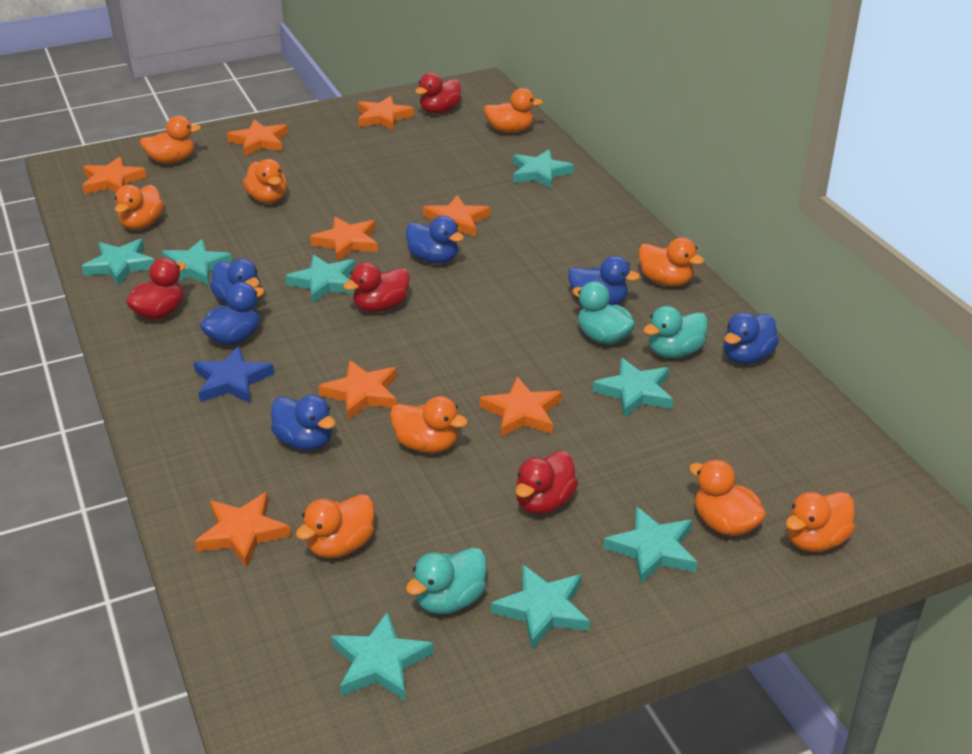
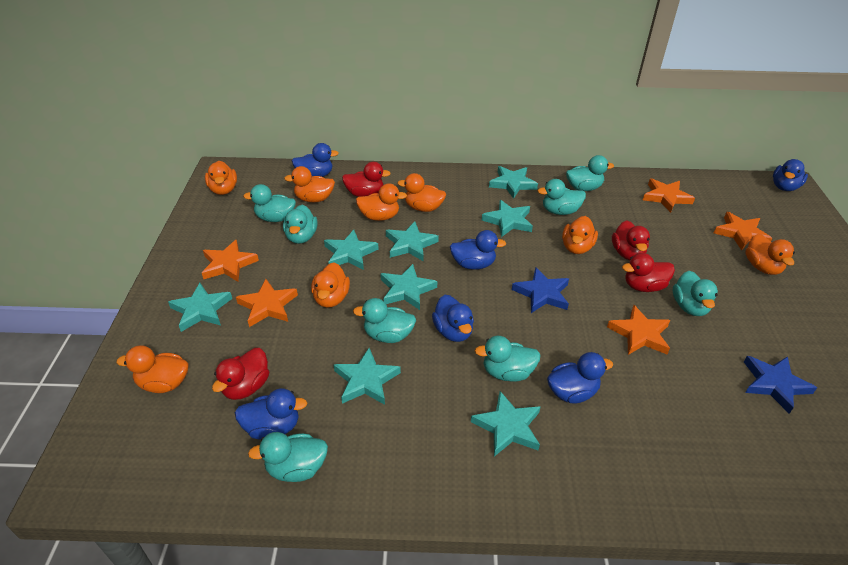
blue star: 1 -> 2
orange duck: 9 -> 8
orange star: 8 -> 5
turquoise duck: 3 -> 8

